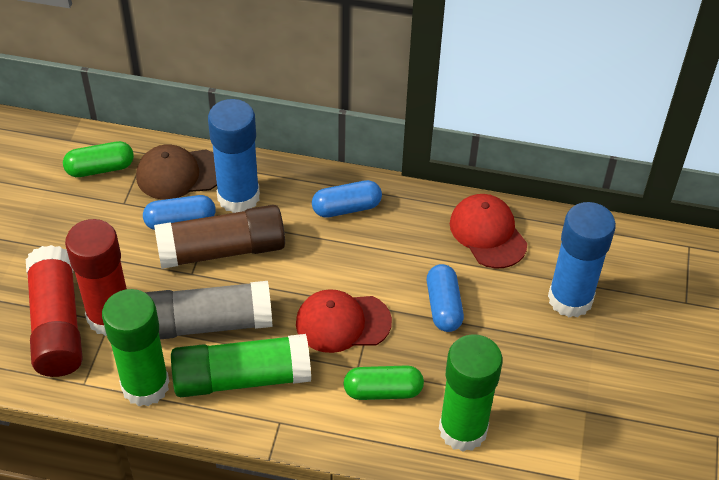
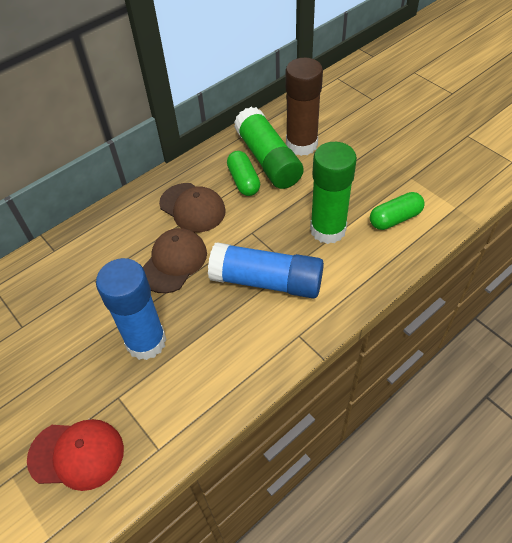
blue capsule: 3 -> 0
brown cap: 1 -> 2
green glue stick: 3 -> 2
grey glue stick: 1 -> 0
red cap: 2 -> 1
red glue stick: 2 -> 0

